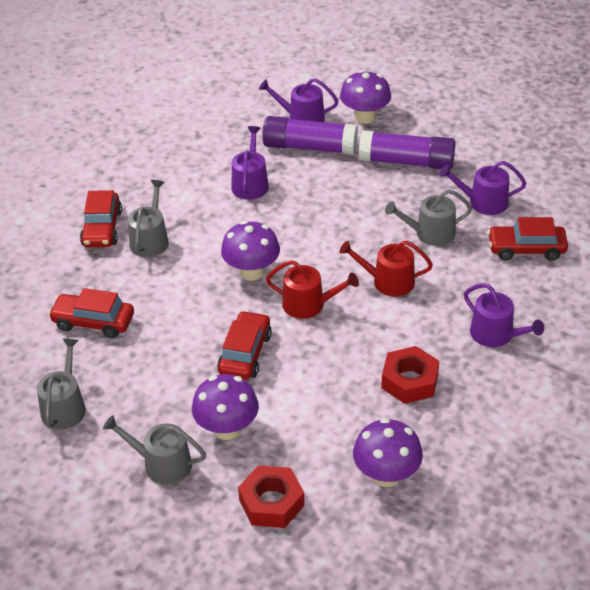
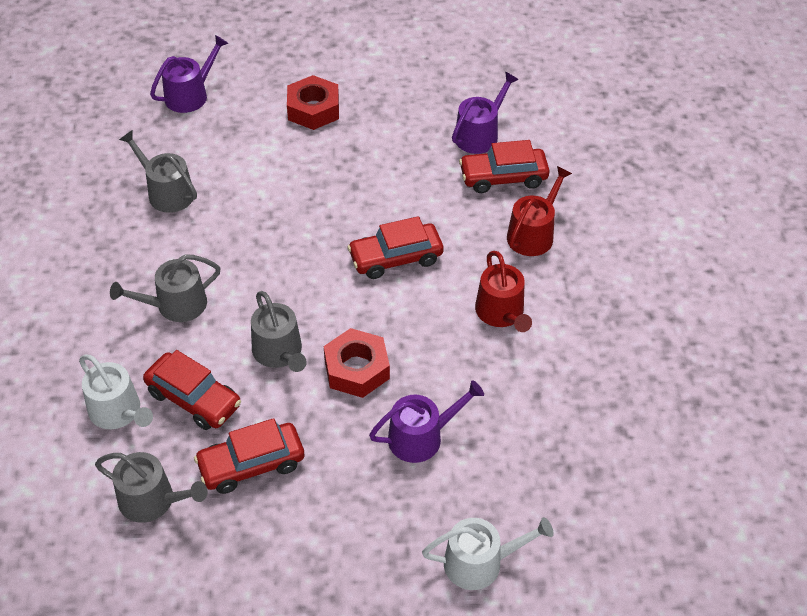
purple glue stick: 2 -> 0
purple mushroom: 4 -> 0
purple watering can: 4 -> 3
white watering can: 0 -> 2

